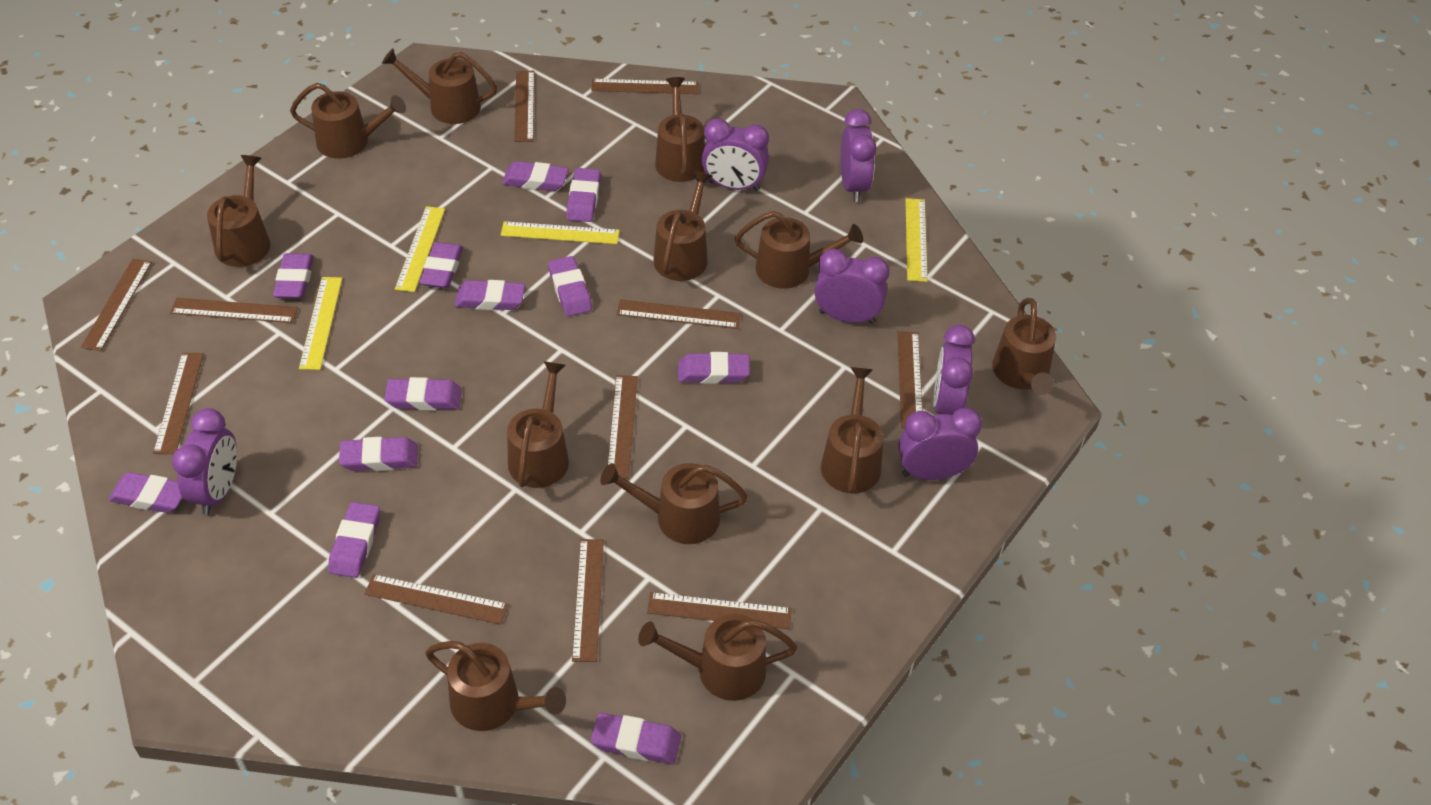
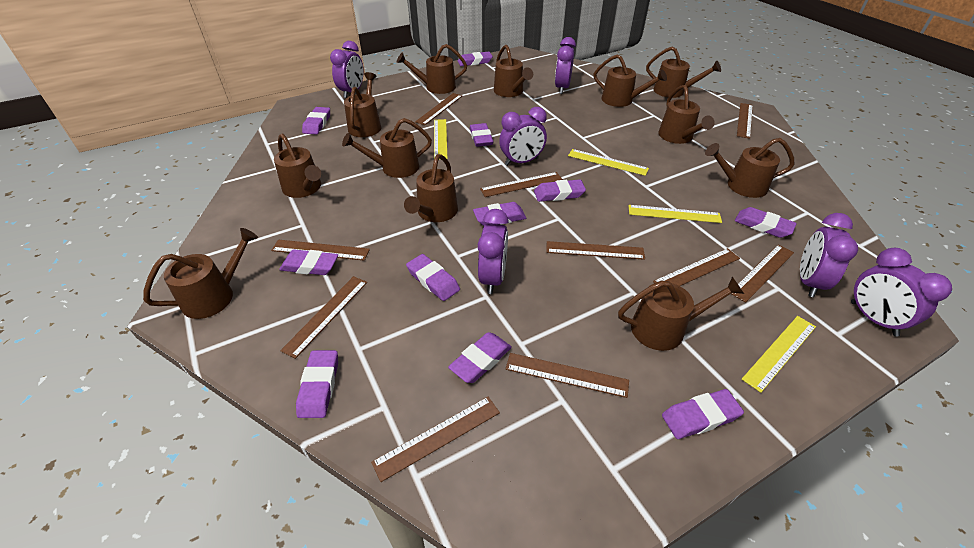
brown ruler: 11 -> 10
purple eraser: 12 -> 11

